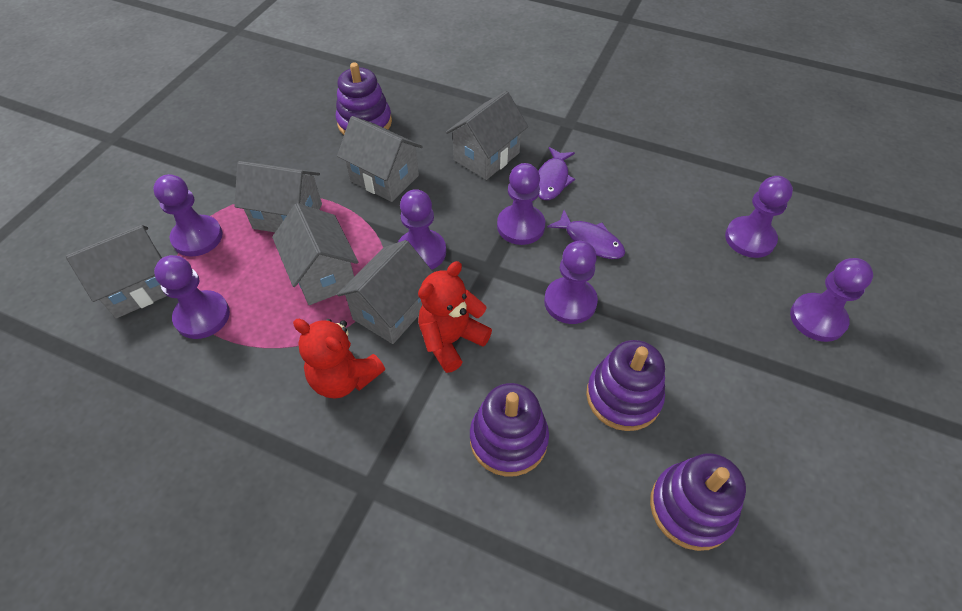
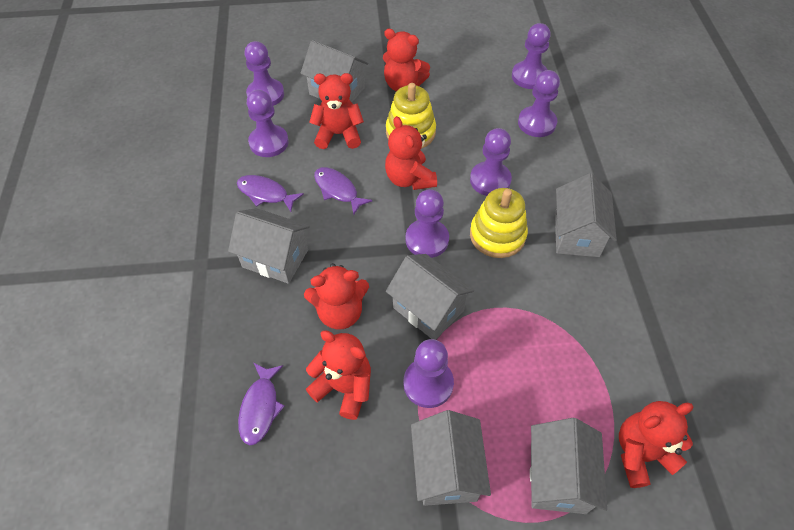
purple fish: 2 -> 3
purple stacking toy: 4 -> 0
red teddy bear: 2 -> 6
yellow stacking toy: 0 -> 2

